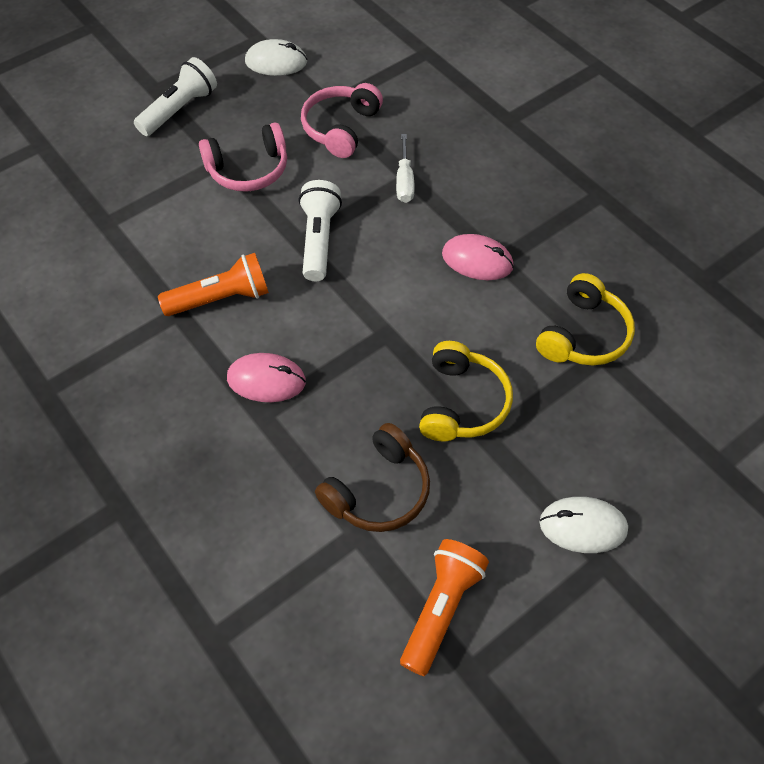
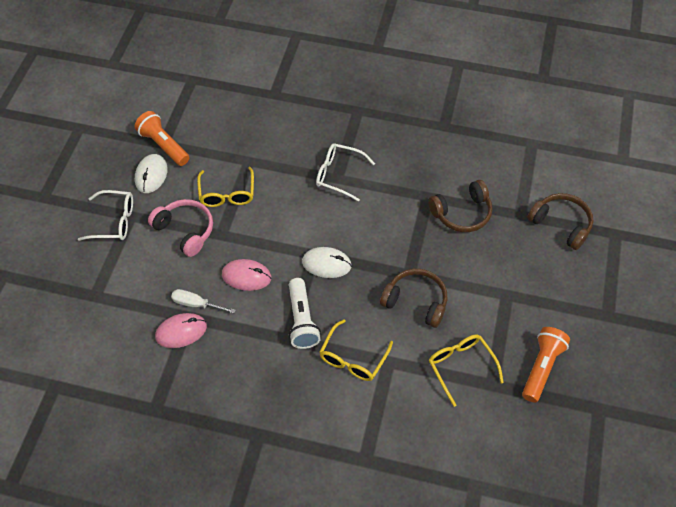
brown headphones: 1 -> 3
pink headphones: 2 -> 1
white flashlight: 2 -> 1
white glasses: 0 -> 2
yellow glasses: 0 -> 3
yellow headphones: 2 -> 0

